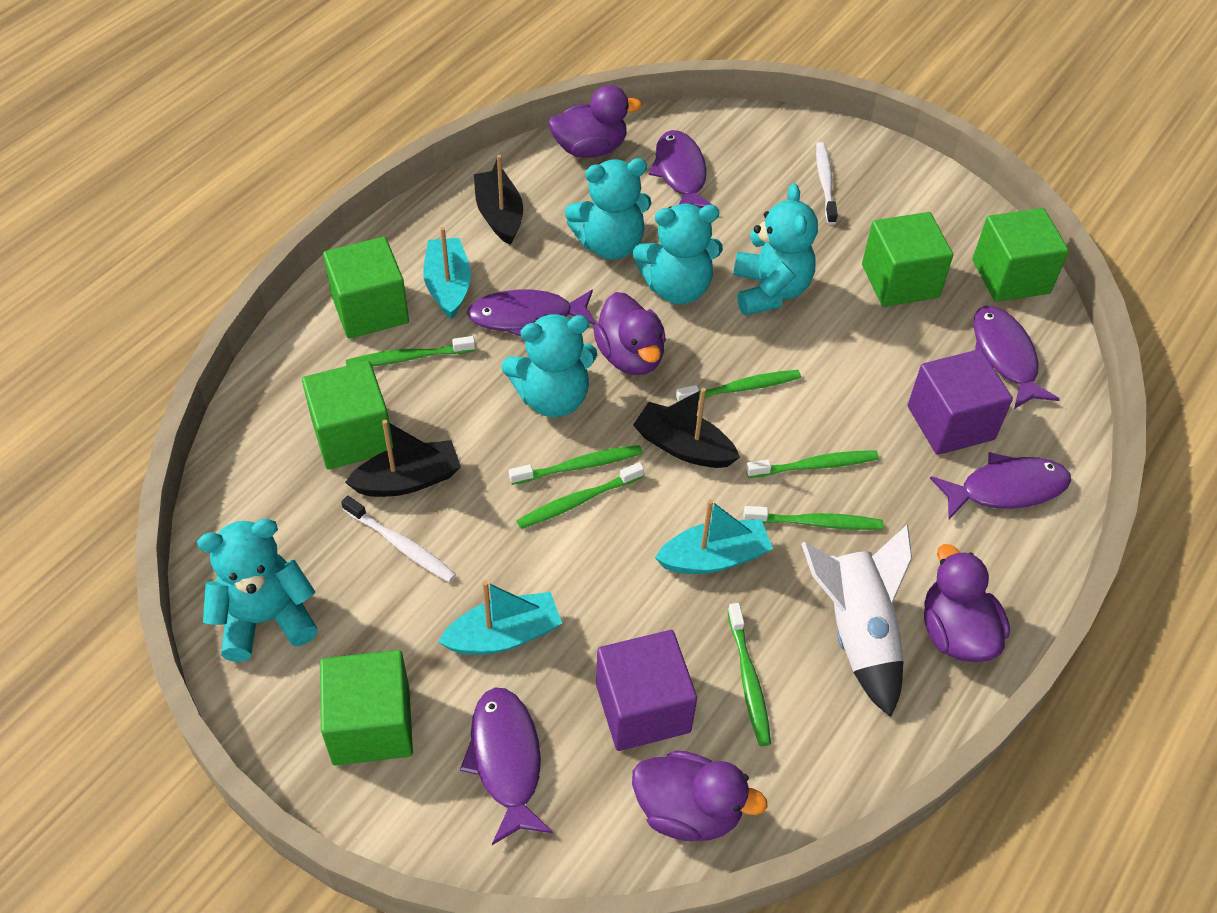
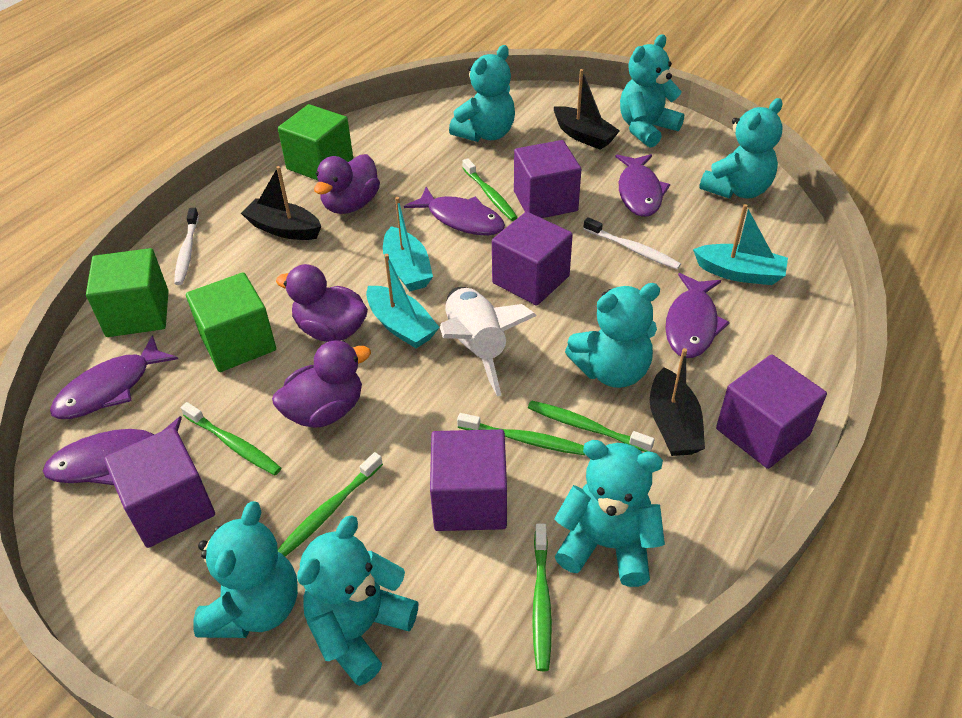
green cube: 5 -> 3
green toothbrush: 7 -> 6
purple cube: 2 -> 5
purple duck: 4 -> 3
turquoise teddy bear: 5 -> 7

